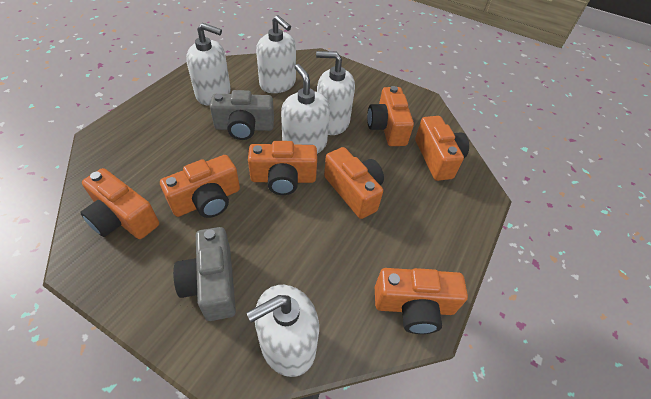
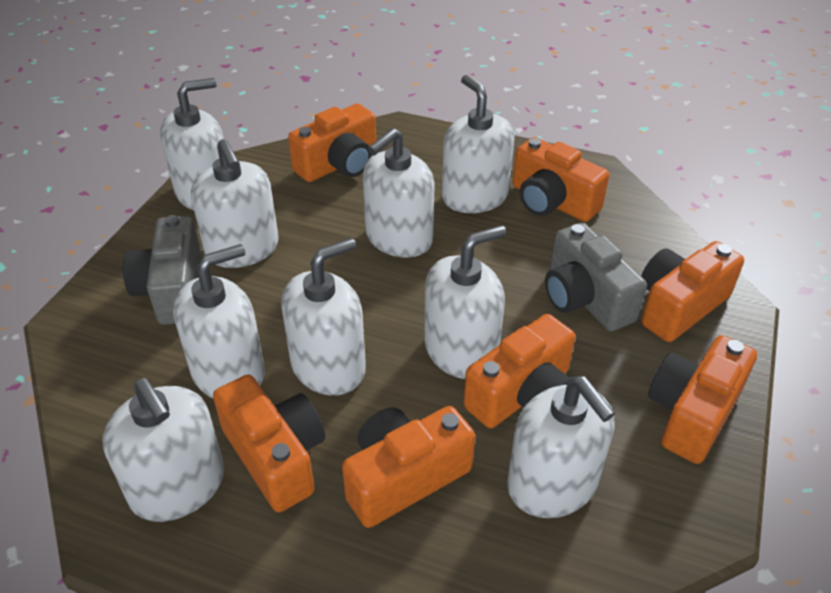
white soap dispenser: 5 -> 9

